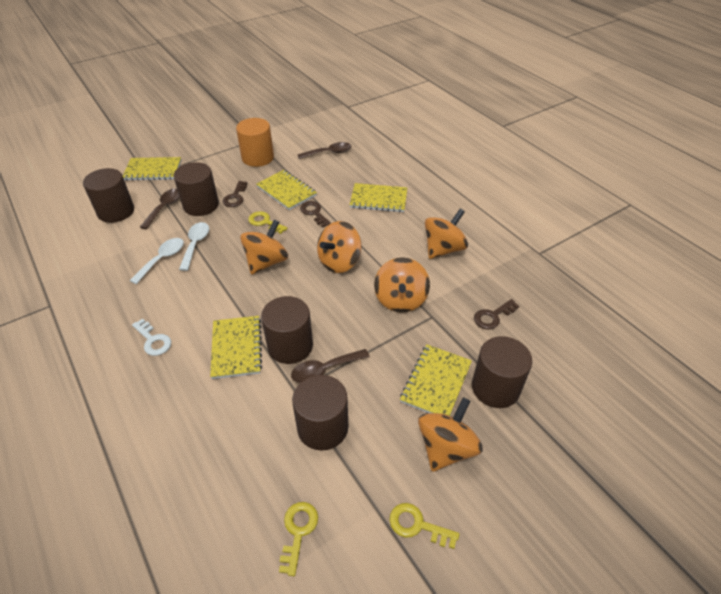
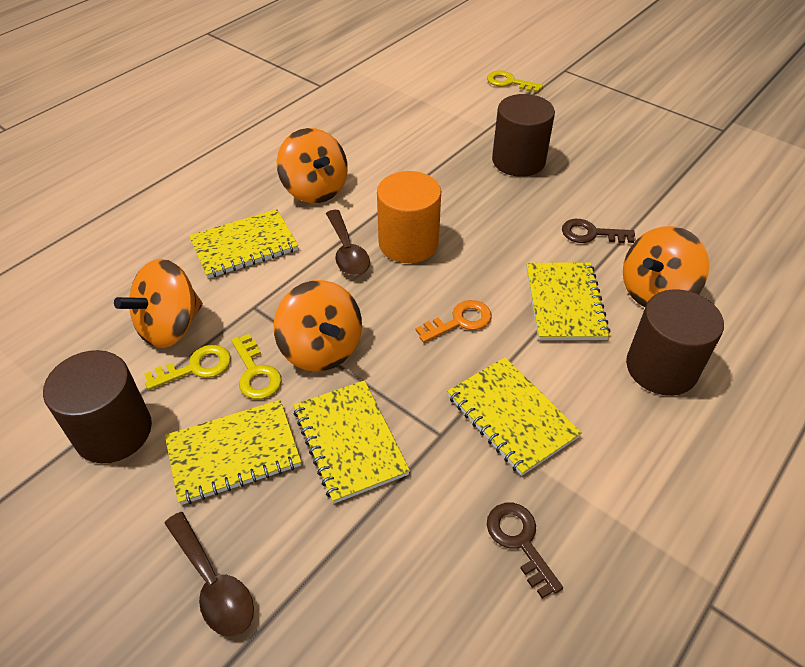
brown cylinder: 5 -> 3
brown key: 3 -> 2
brown spoon: 3 -> 2
orange key: 0 -> 1
orange spinning top: 5 -> 4
white key: 1 -> 0
white spoon: 2 -> 0

